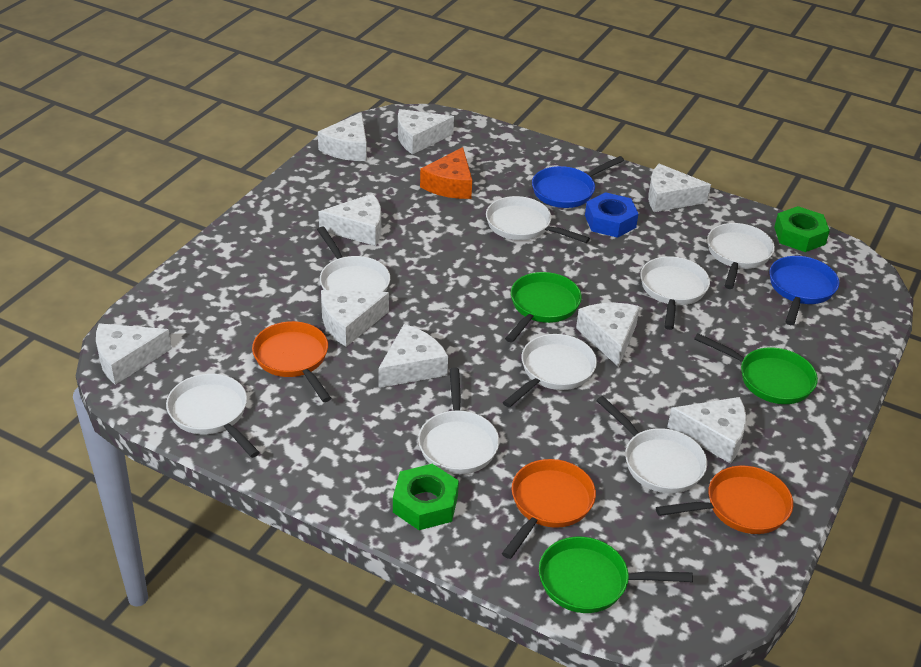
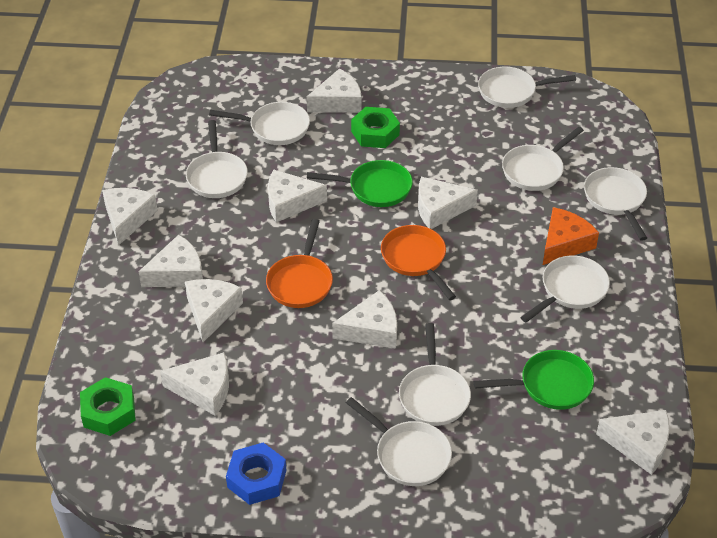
blue pan: 2 -> 0
green pan: 3 -> 2
orange pan: 3 -> 2

